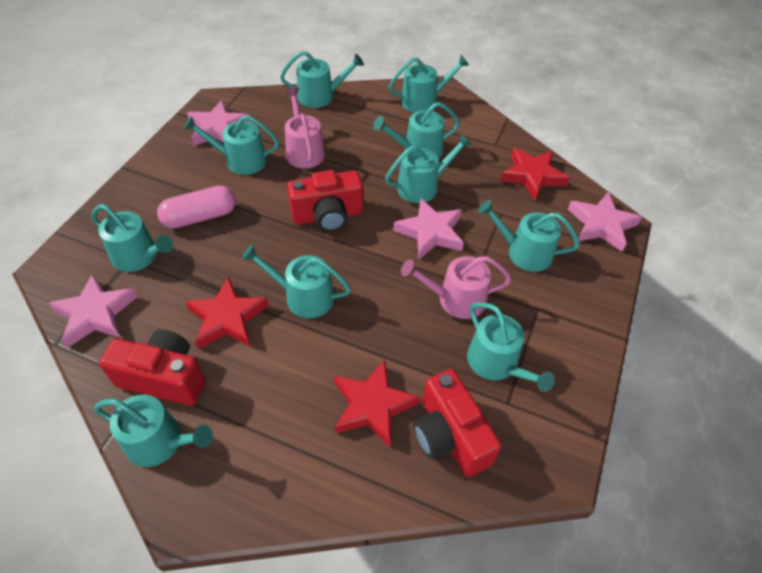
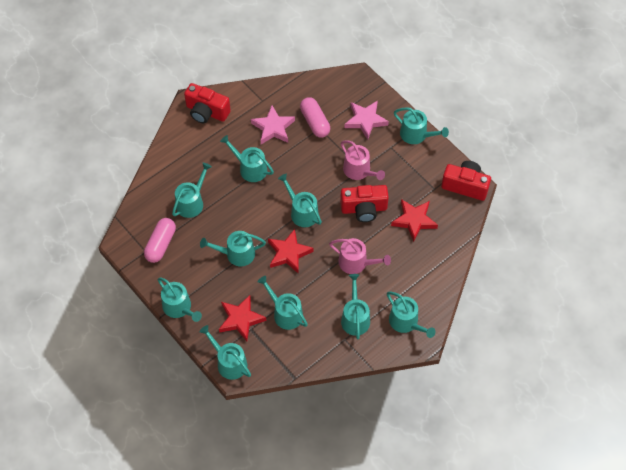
pink capsule: 1 -> 2
pink star: 4 -> 2

